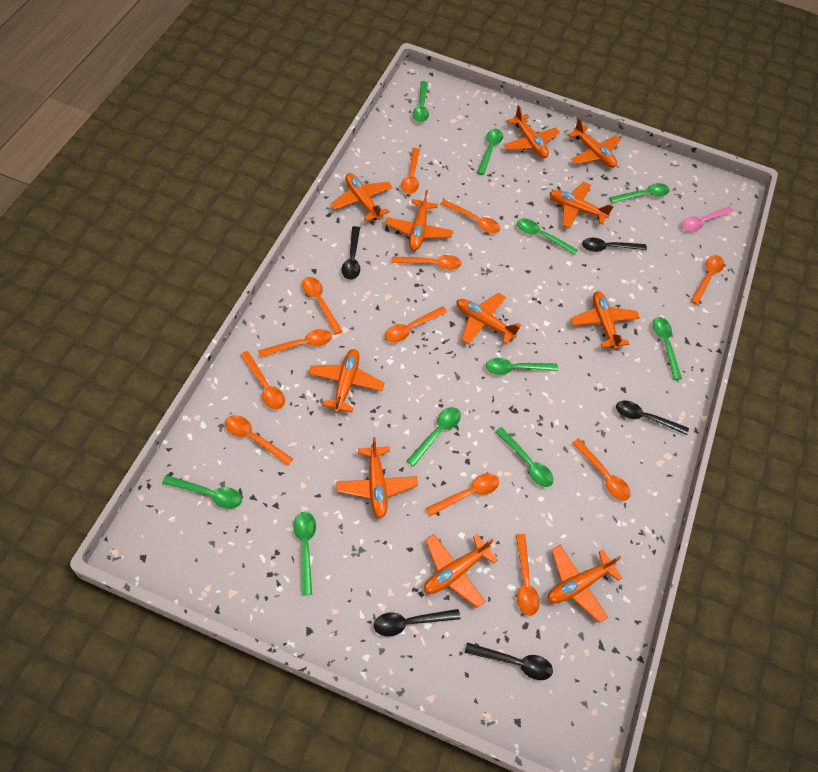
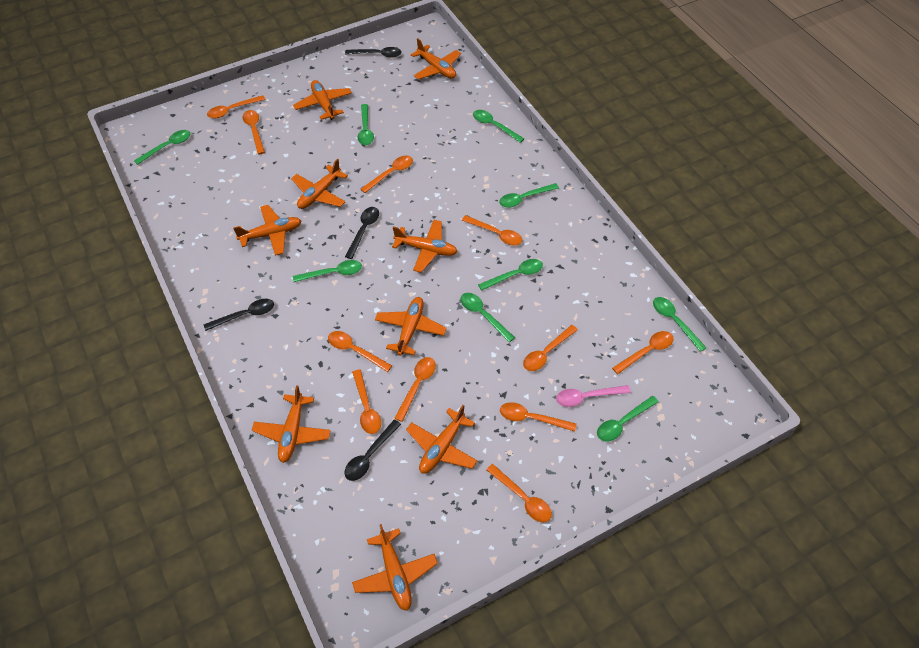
black spoon: 5 -> 4
green spoon: 10 -> 9
orange plane: 11 -> 9
orange spoon: 12 -> 11

